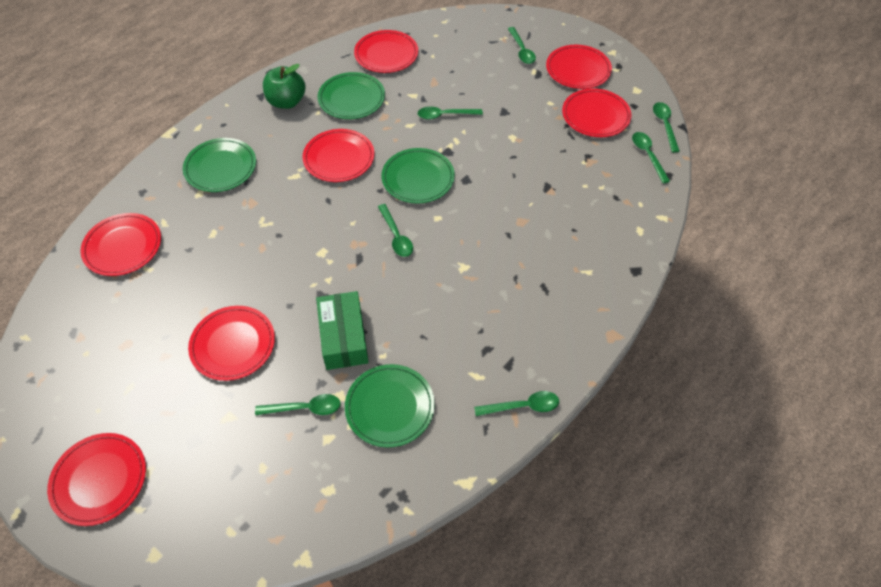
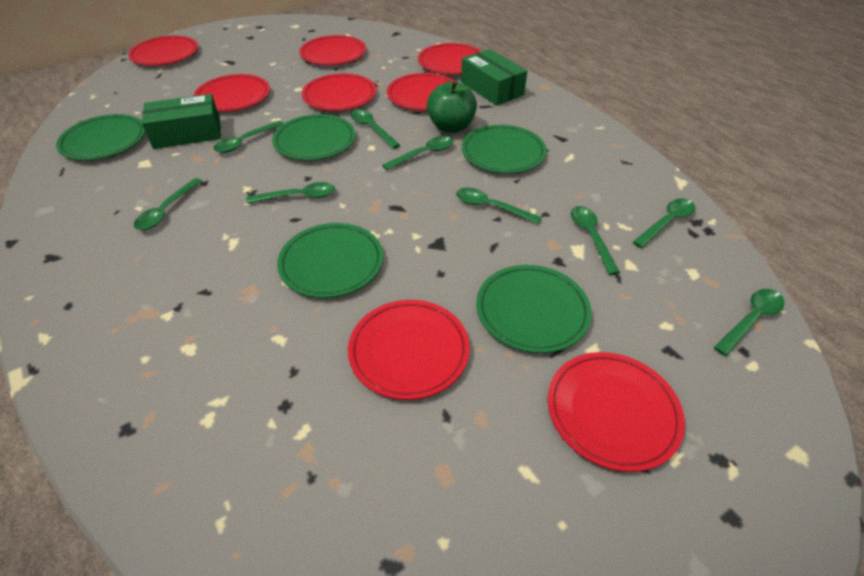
green box: 1 -> 2
green plate: 4 -> 5
green spoon: 7 -> 9
red plate: 7 -> 8

